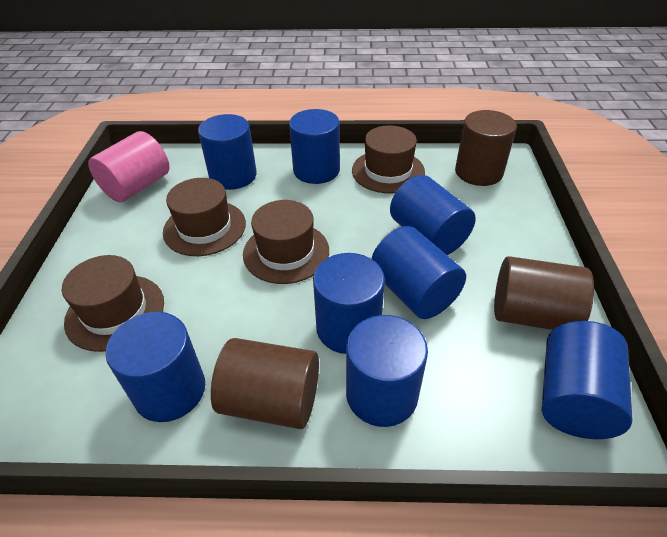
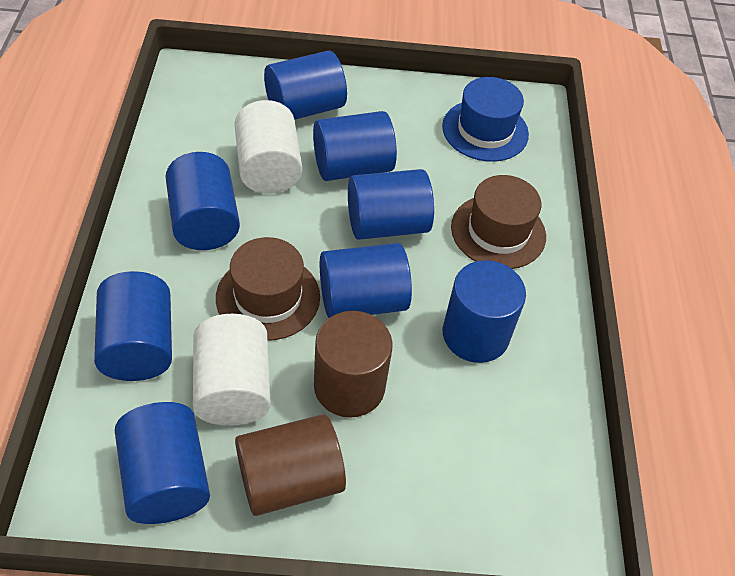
blue hat: 0 -> 1
brown cylinder: 3 -> 2
brown hat: 4 -> 2
pink cylinder: 1 -> 0
white cylinder: 0 -> 2

